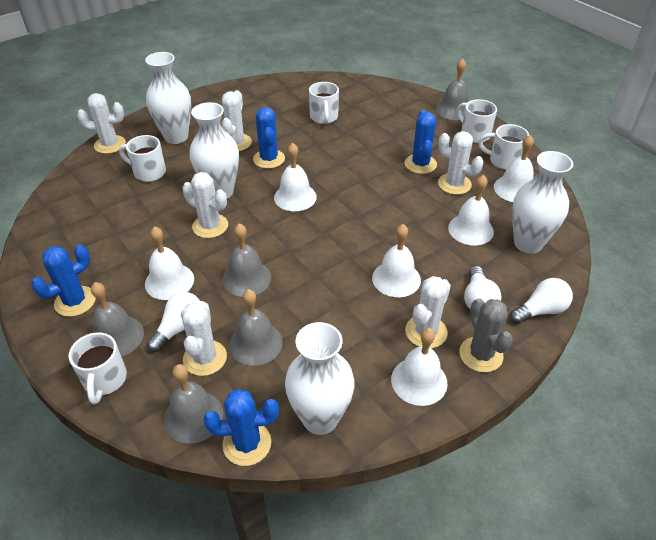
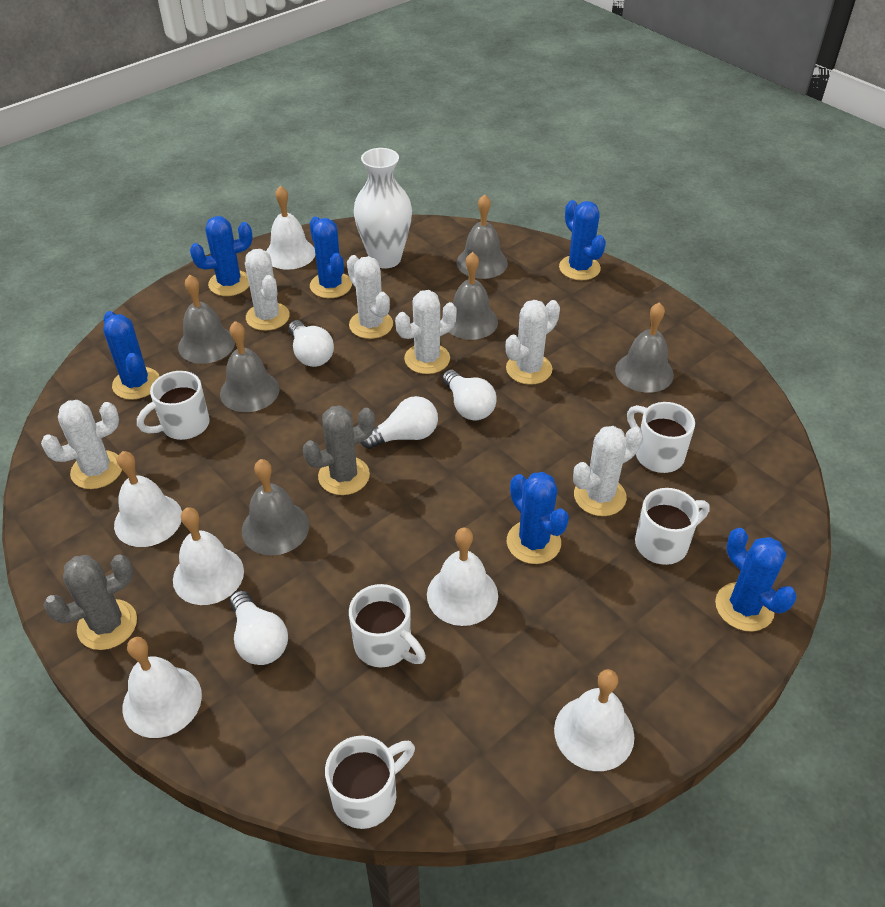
blue cactus: 4 -> 6
grey bell: 5 -> 6
grey cactus: 1 -> 2
white light bulb: 3 -> 4
white vase: 4 -> 1

